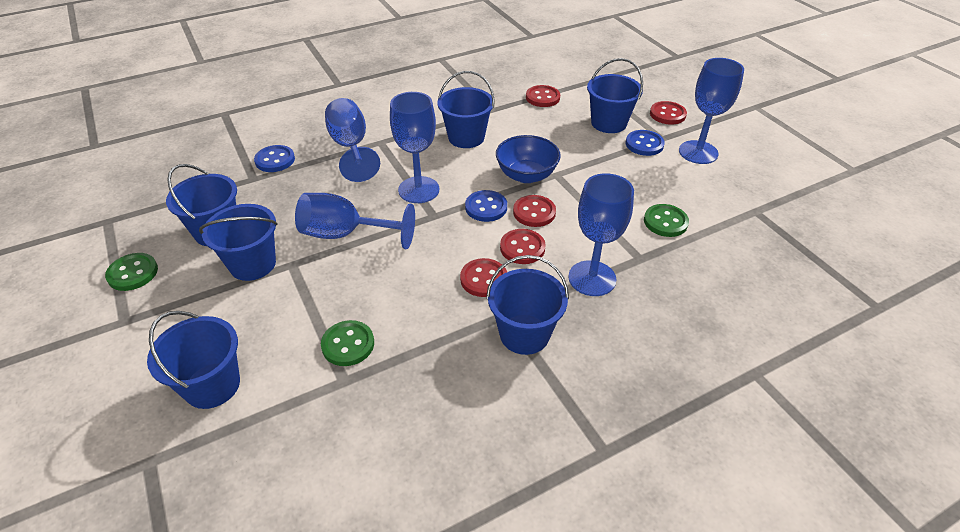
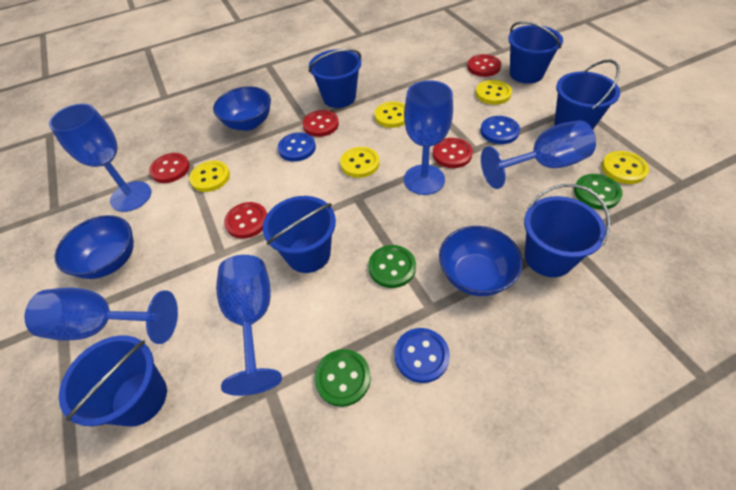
blue bowl: 1 -> 3
yellow button: 0 -> 5

